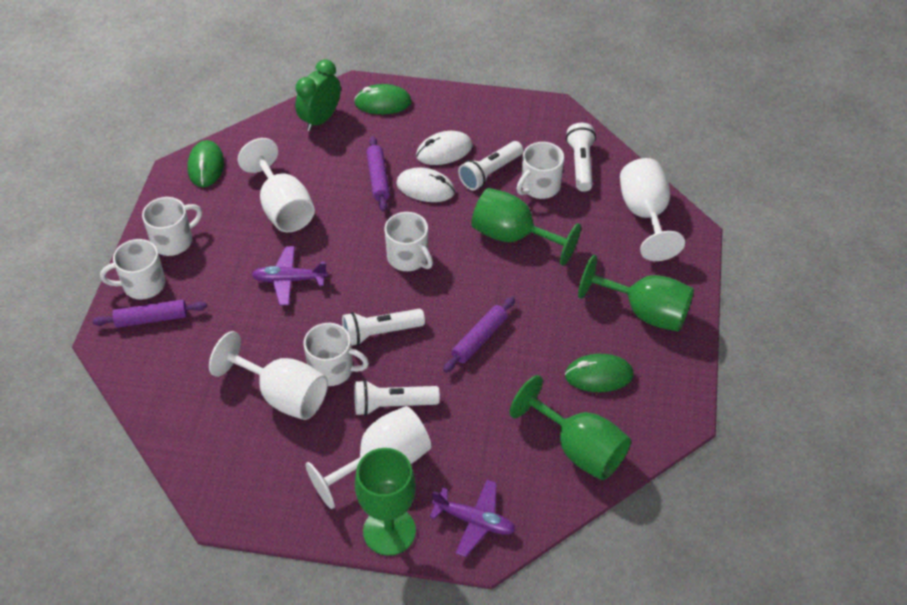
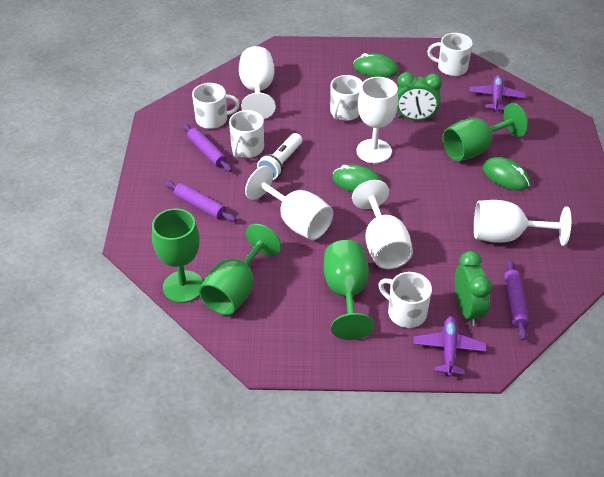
green clock: 1 -> 2
white flashlight: 4 -> 1
white goblet: 4 -> 5
white mouse: 2 -> 0

